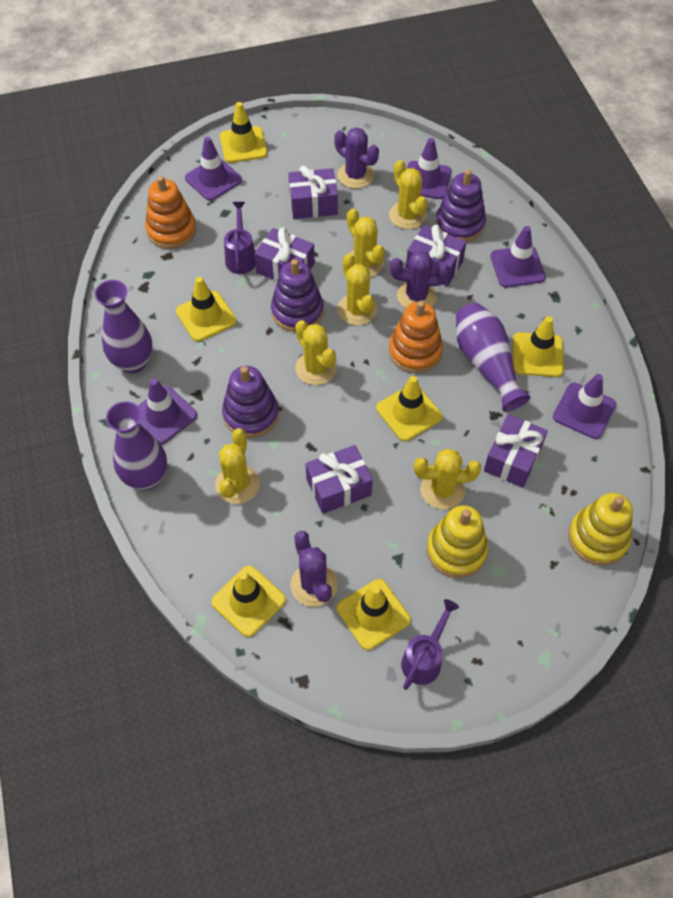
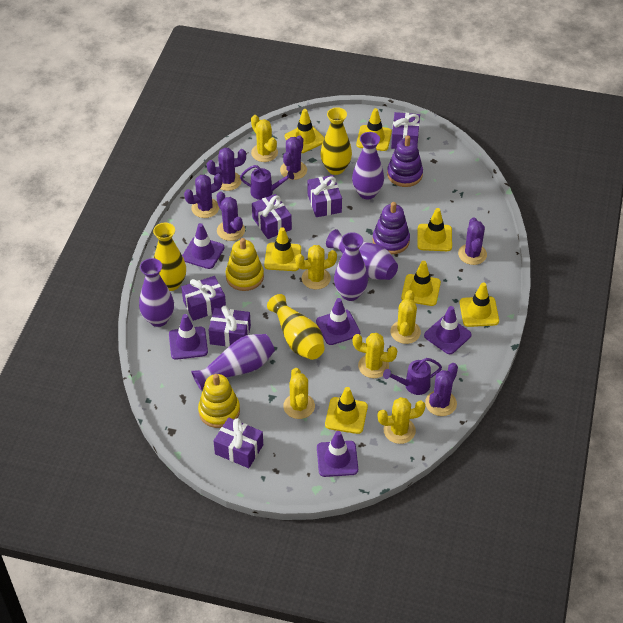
orange stacking toy: 2 -> 0
purple cactus: 3 -> 6
purple gift: 5 -> 6
purple stacking toy: 3 -> 2
purple vase: 3 -> 5
yellow traffic cone: 6 -> 7
yellow vase: 0 -> 3

